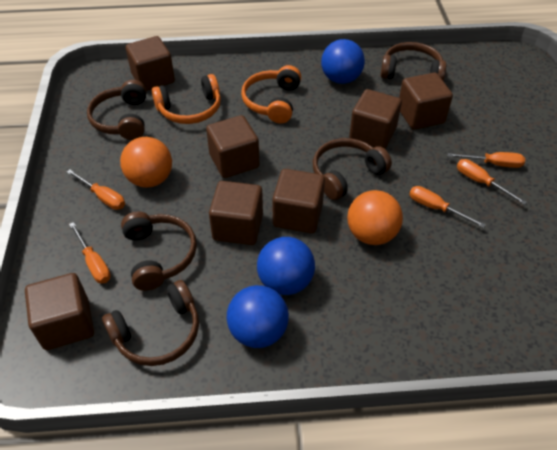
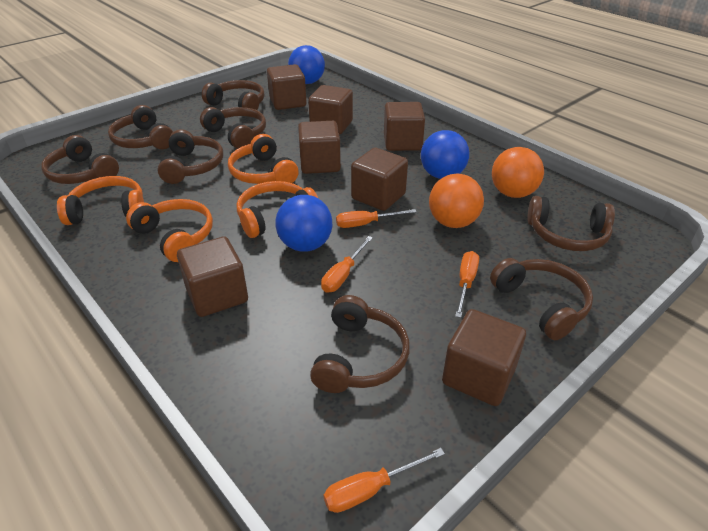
brown headphones: 5 -> 8
orange headphones: 2 -> 4
orange screwdriver: 5 -> 4

